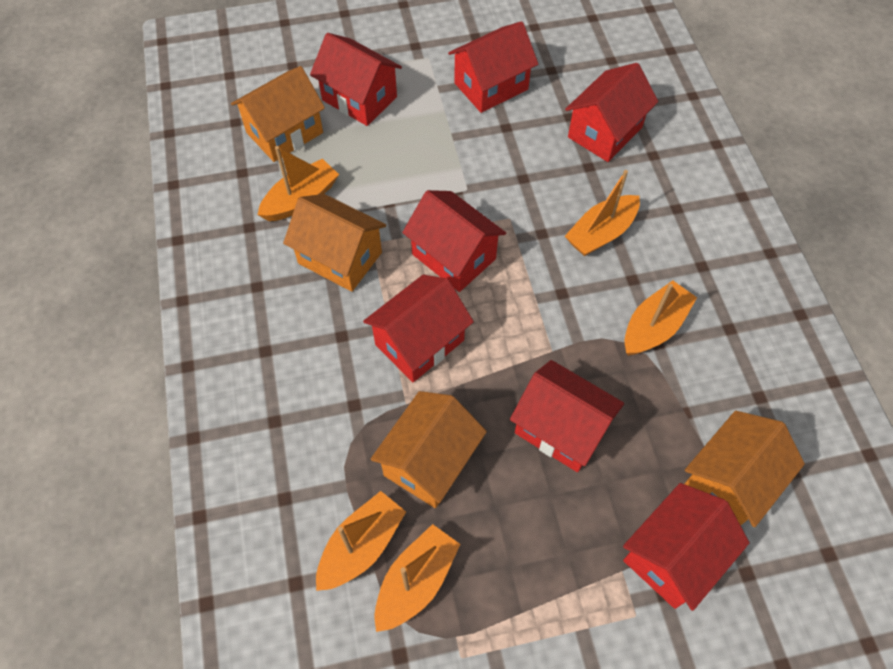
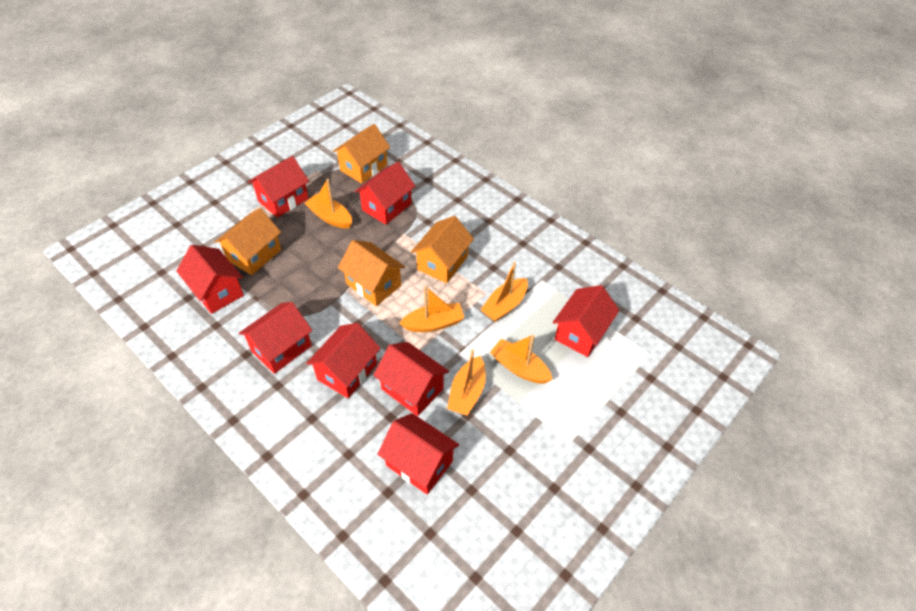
red house: 7 -> 8

